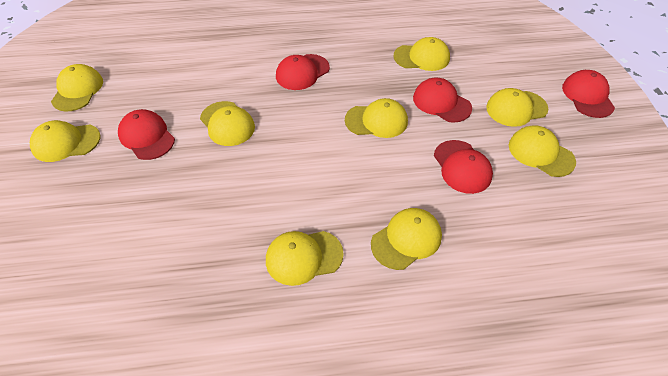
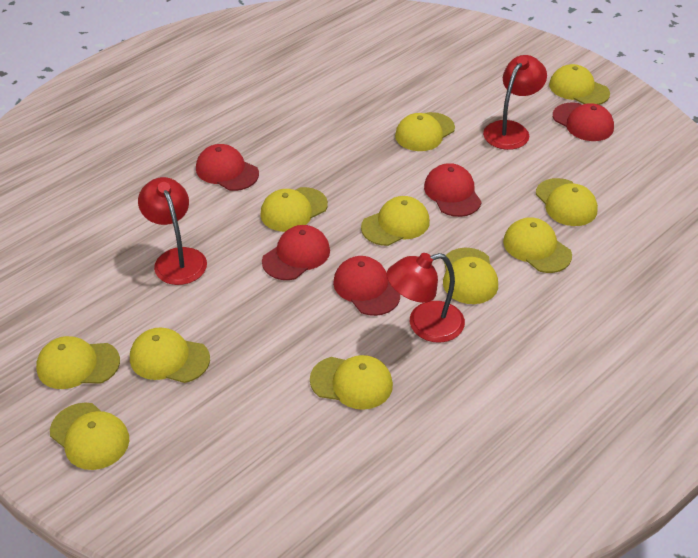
red lamp: 0 -> 3
yellow cap: 9 -> 11

